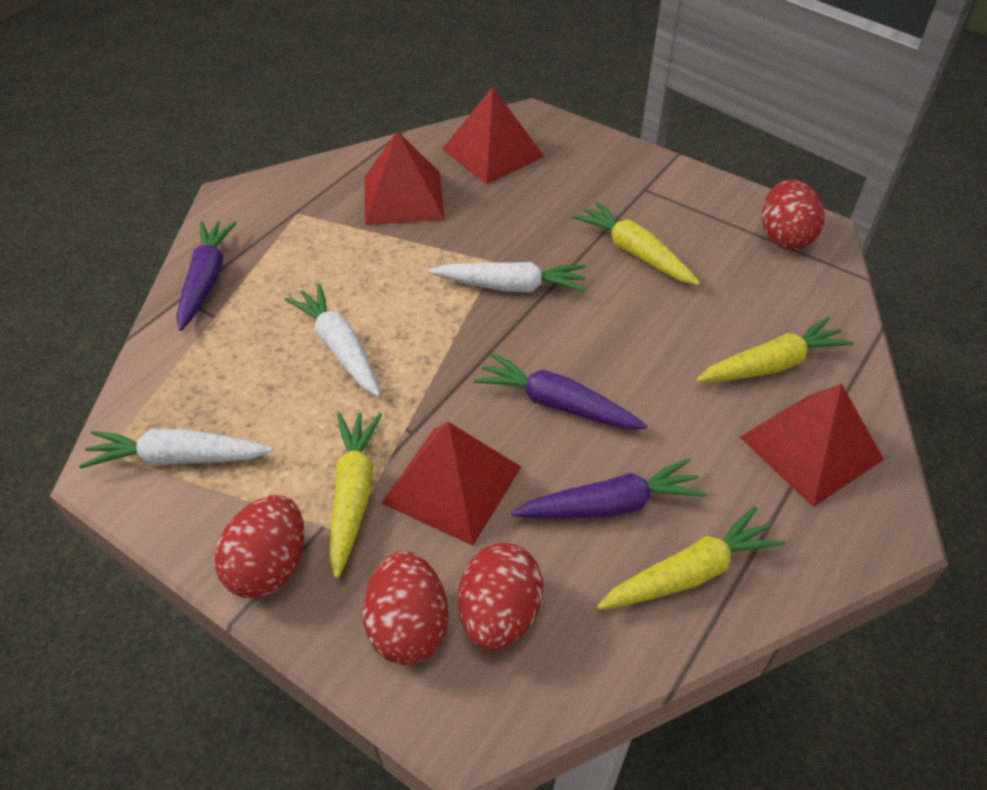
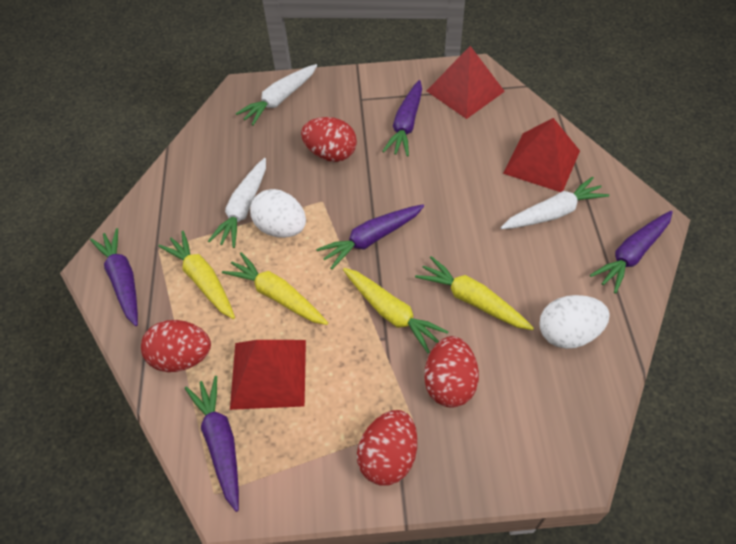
purple carrot: 3 -> 5
red pyramid: 4 -> 3
white egg: 0 -> 2

